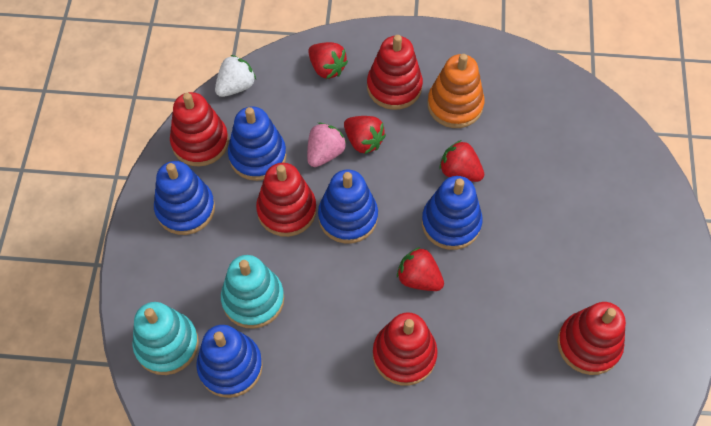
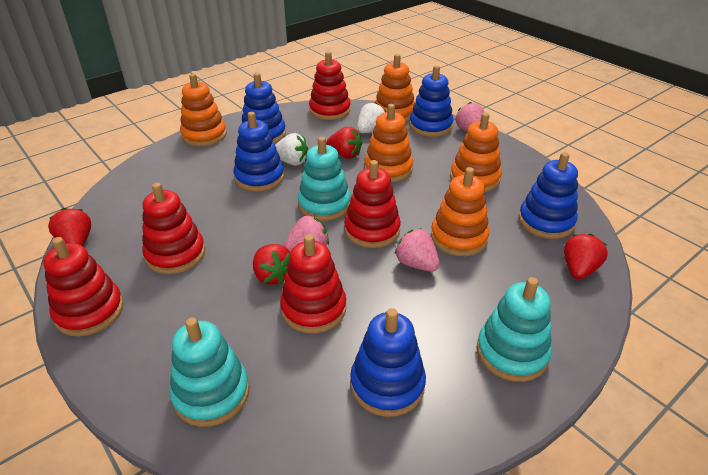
orange stacking toy: 1 -> 5
pink strawberry: 1 -> 3
turquoise stacking toy: 2 -> 3
white strawberry: 1 -> 2

